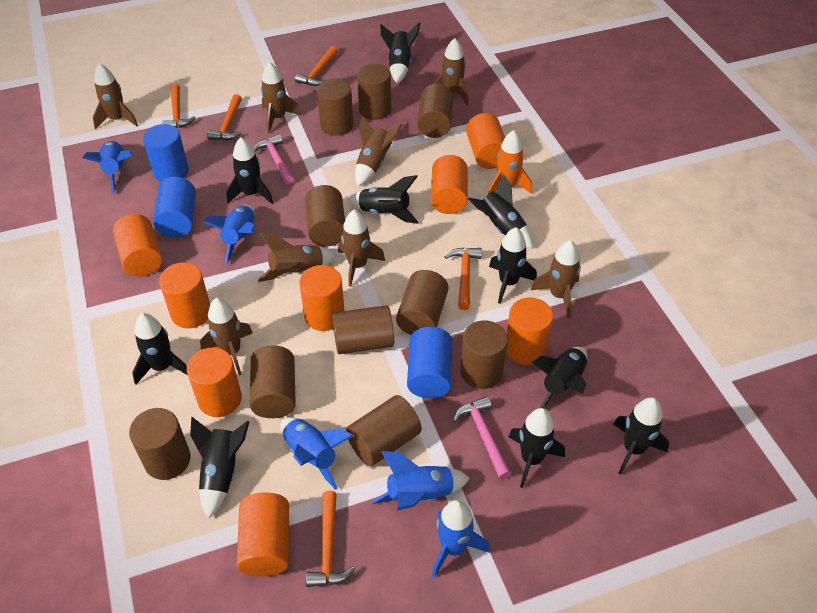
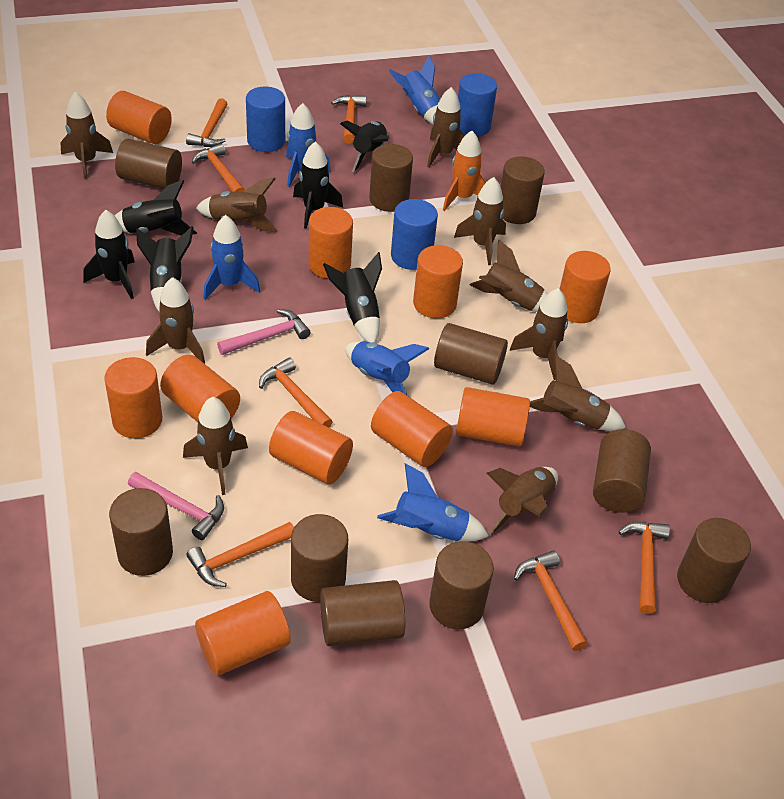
black rocket: 10 -> 6
brown rocket: 8 -> 10
orange cylinder: 8 -> 10
orange hammer: 5 -> 7

